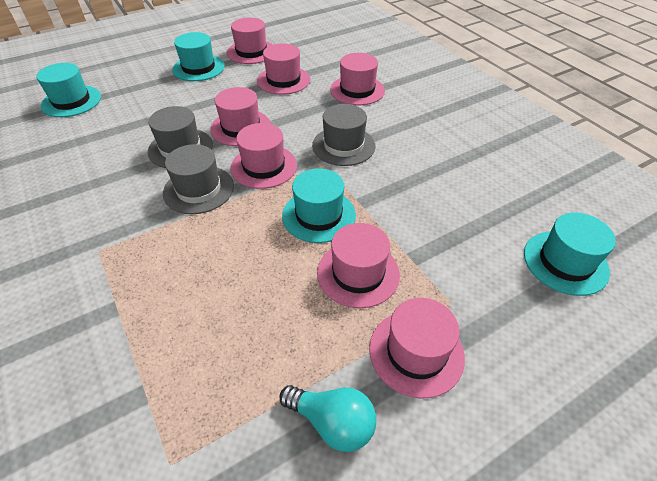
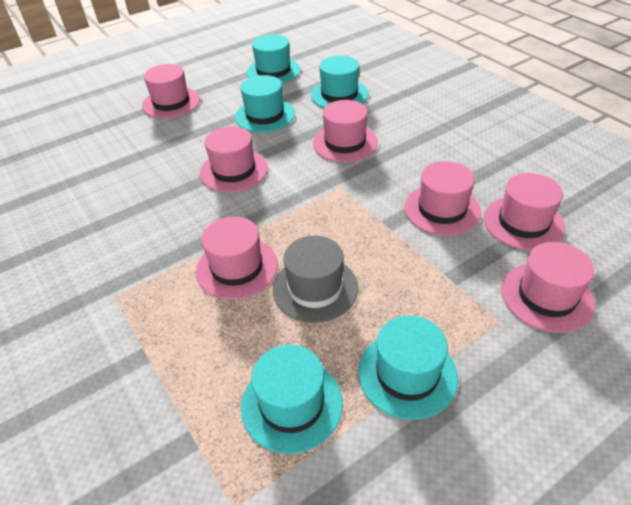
grey hat: 3 -> 1
turquoise hat: 4 -> 5
turquoise light bulb: 1 -> 0

